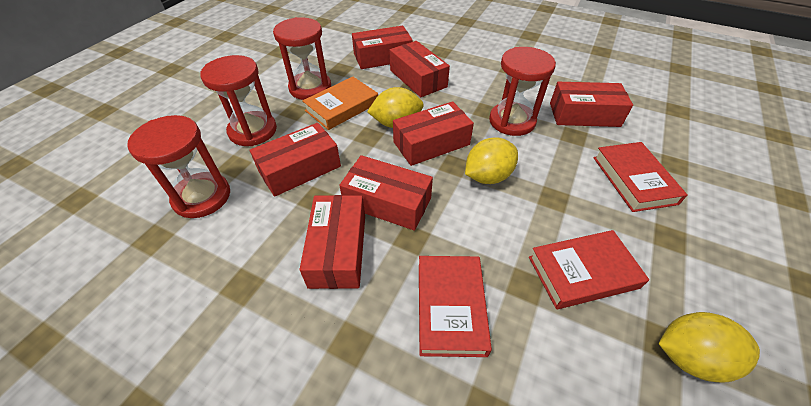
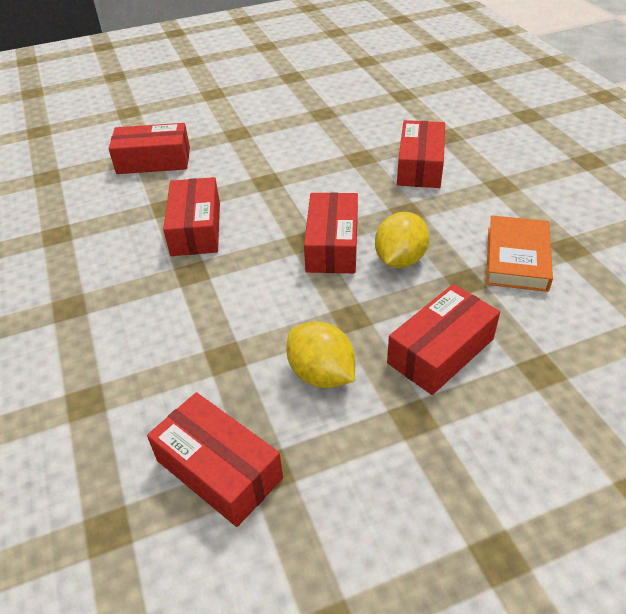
red book: 3 -> 0
red box: 7 -> 6
red hourglass: 4 -> 0
yellow lemon: 3 -> 2

